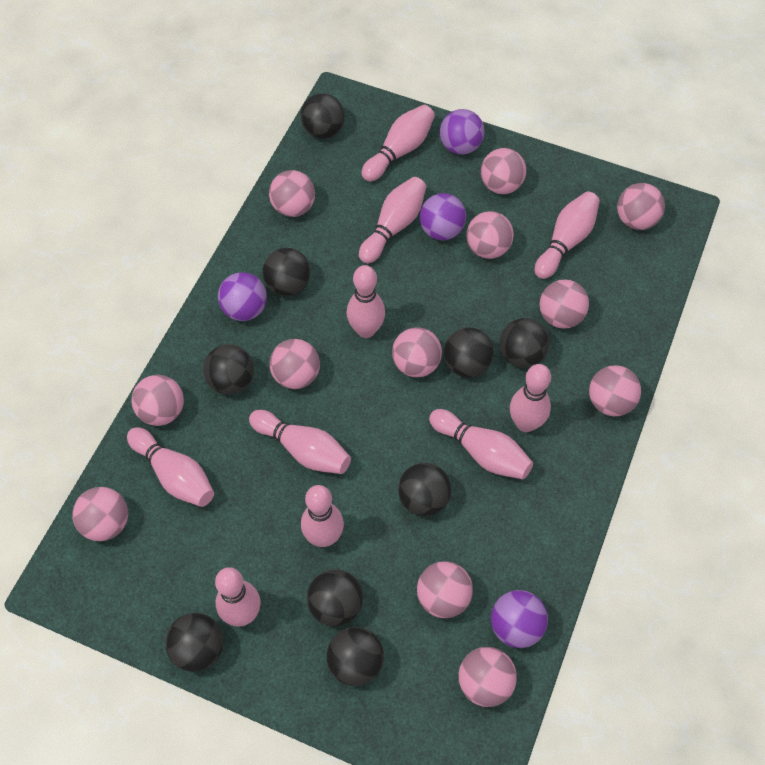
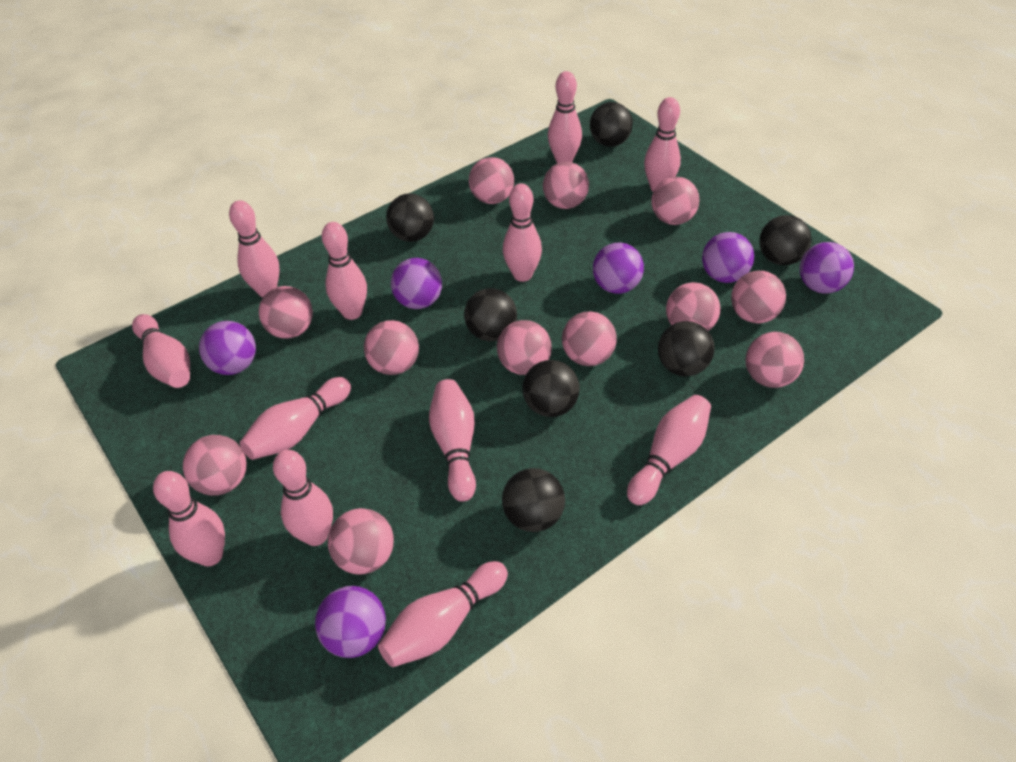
black ball: 9 -> 7
pink bowling pin: 10 -> 12
purple ball: 4 -> 6

